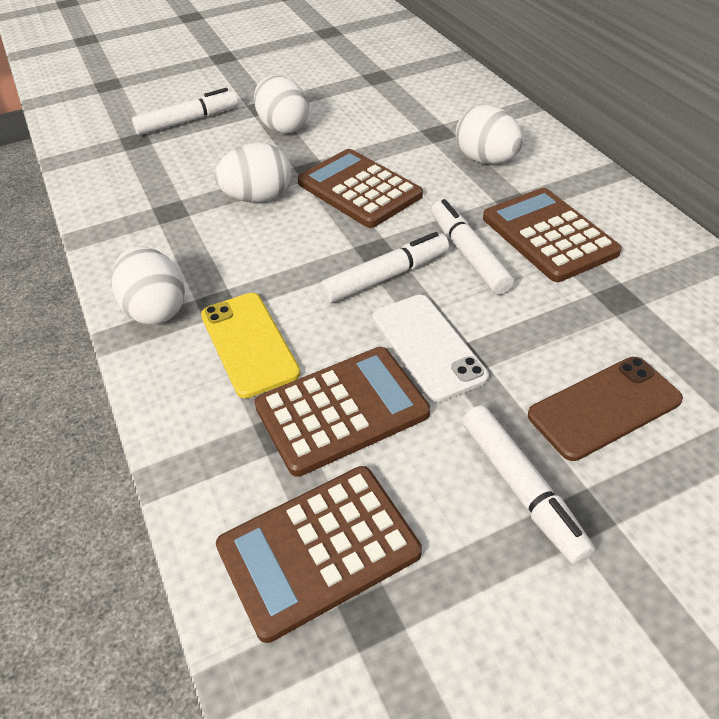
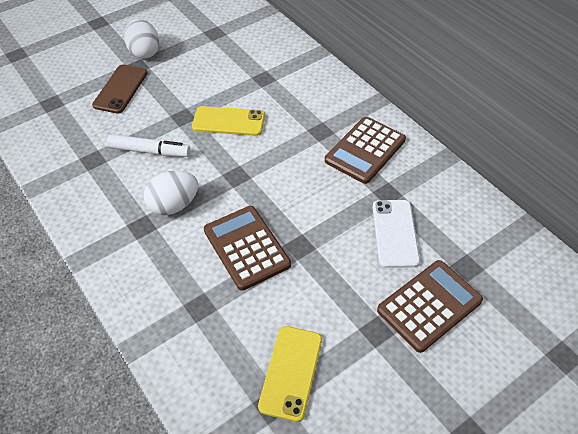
brown calculator: 4 -> 3
white egg: 4 -> 2
white marker: 4 -> 1
yellow phone: 1 -> 2

